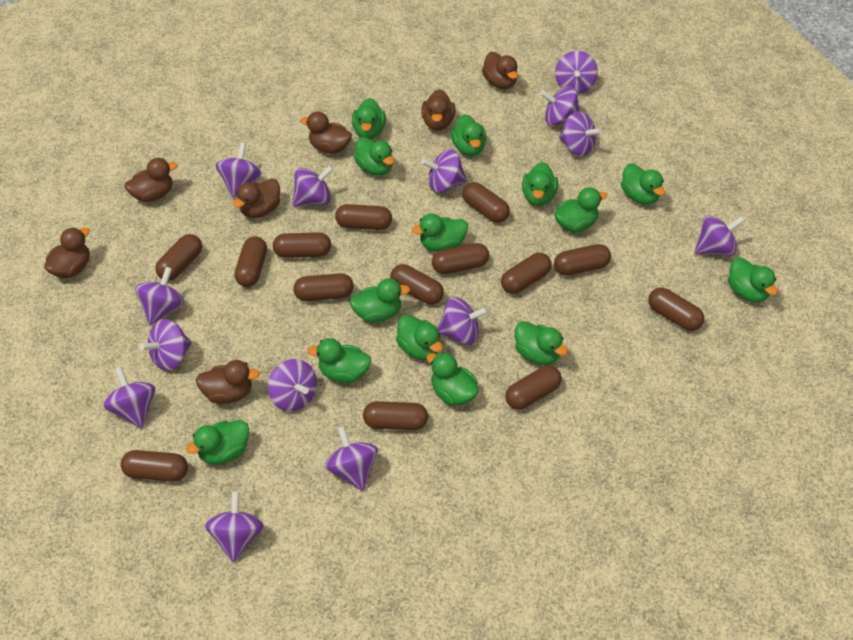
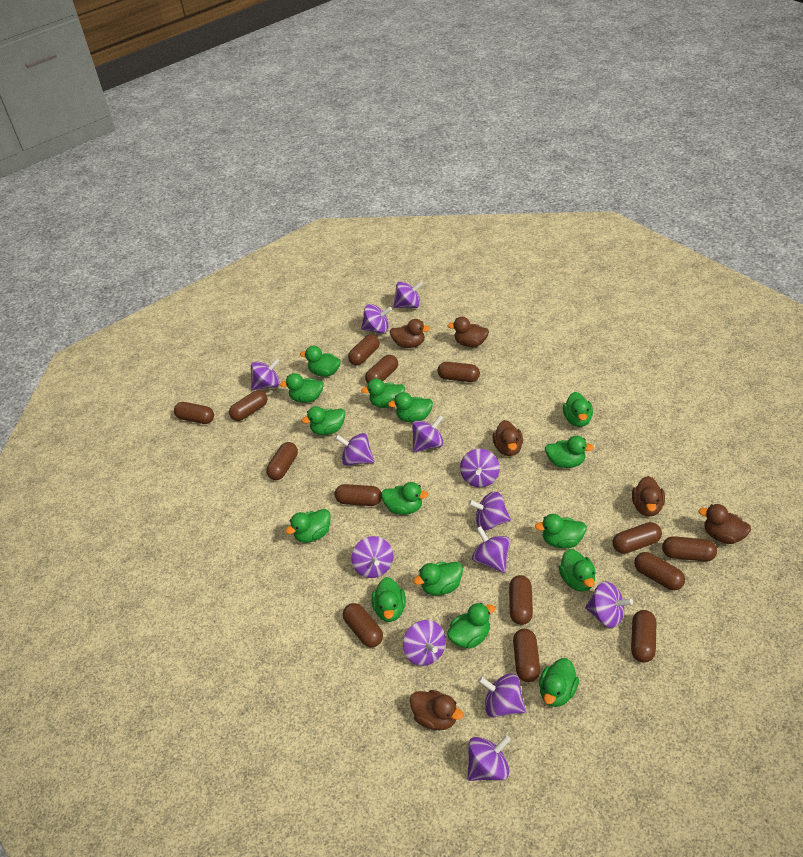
brown duck: 7 -> 6
green duck: 14 -> 15
purple spinning top: 14 -> 13

